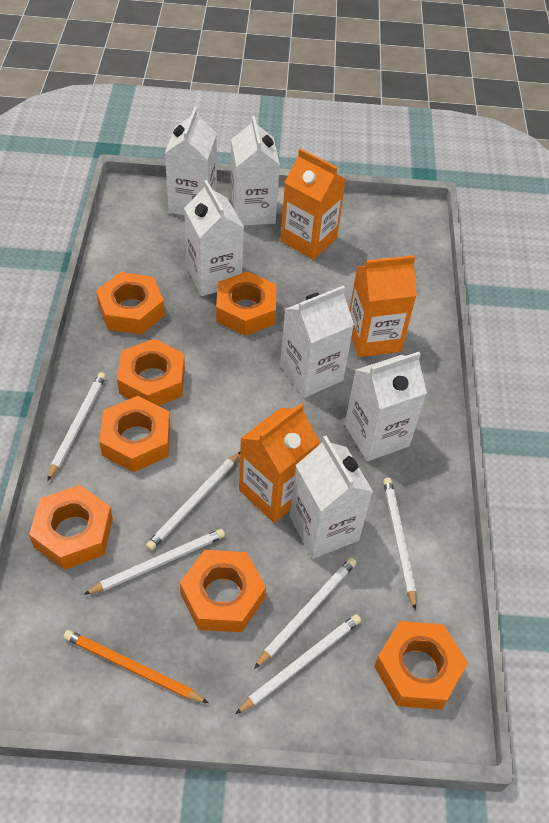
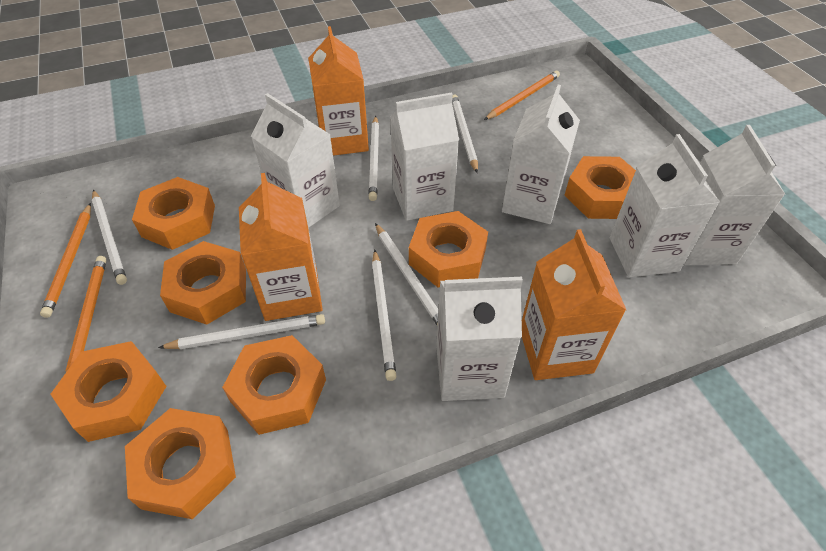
orange pencil: 1 -> 3

